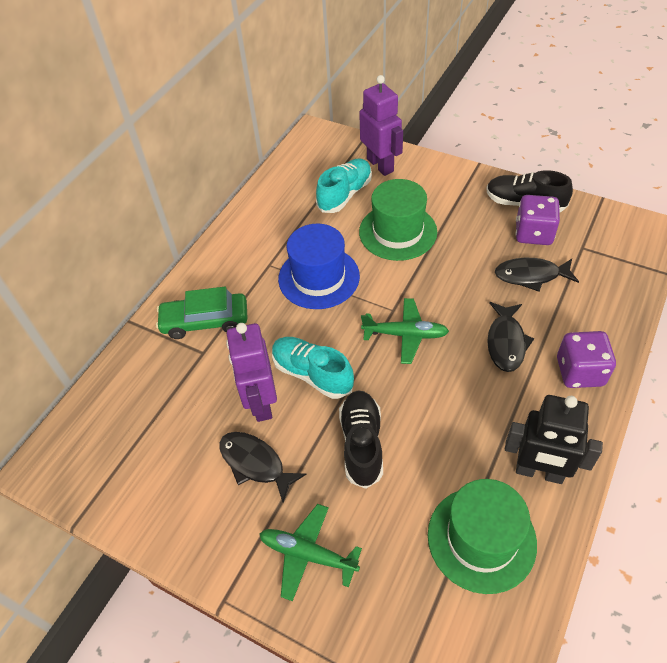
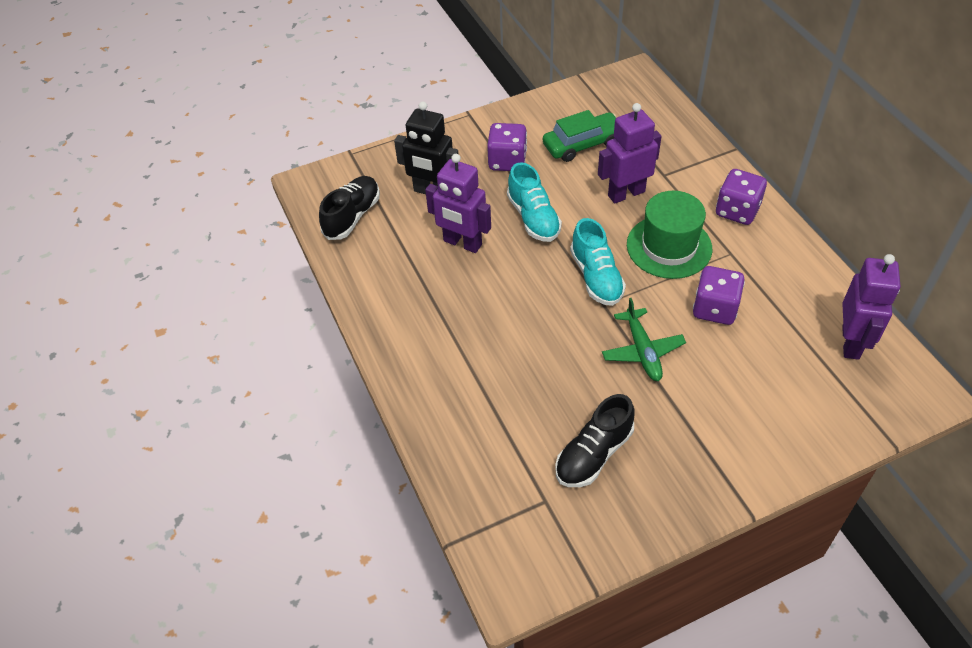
black fish: 3 -> 0
blue hat: 1 -> 0
green hat: 2 -> 1
green plane: 2 -> 1
purple dice: 2 -> 3
purple robot: 2 -> 3

